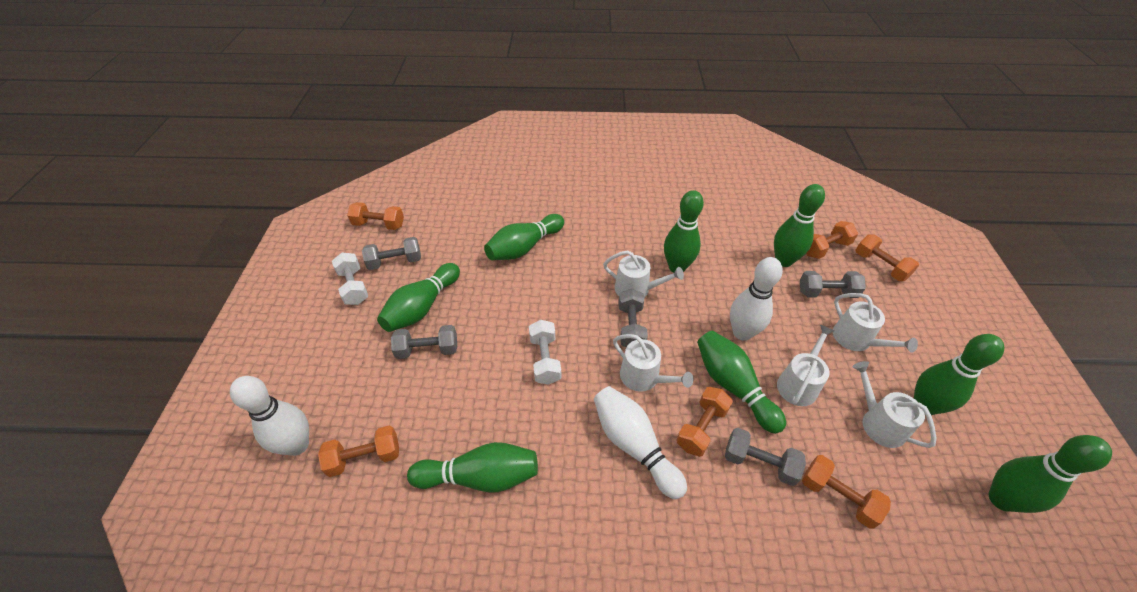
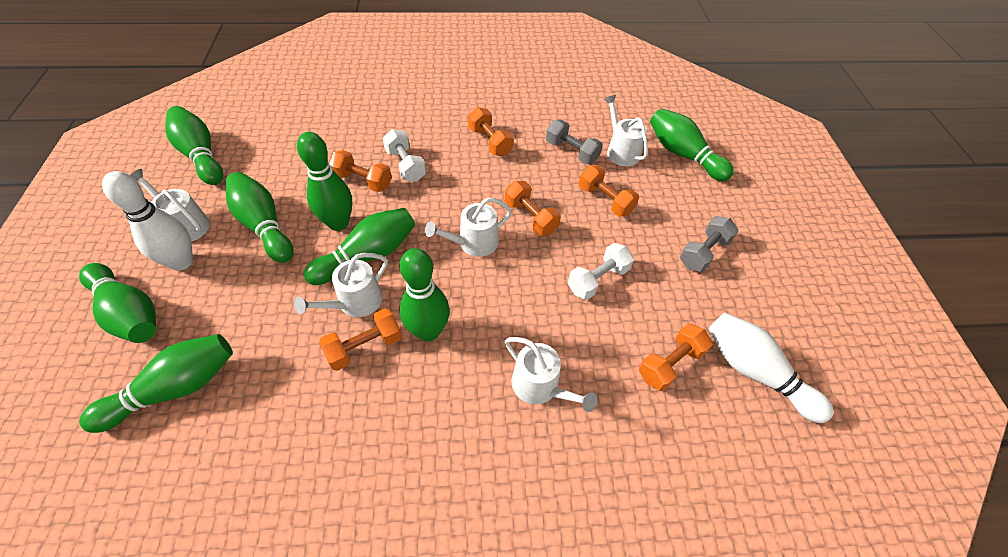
grey dumbbell: 5 -> 2
white bowling pin: 3 -> 2

